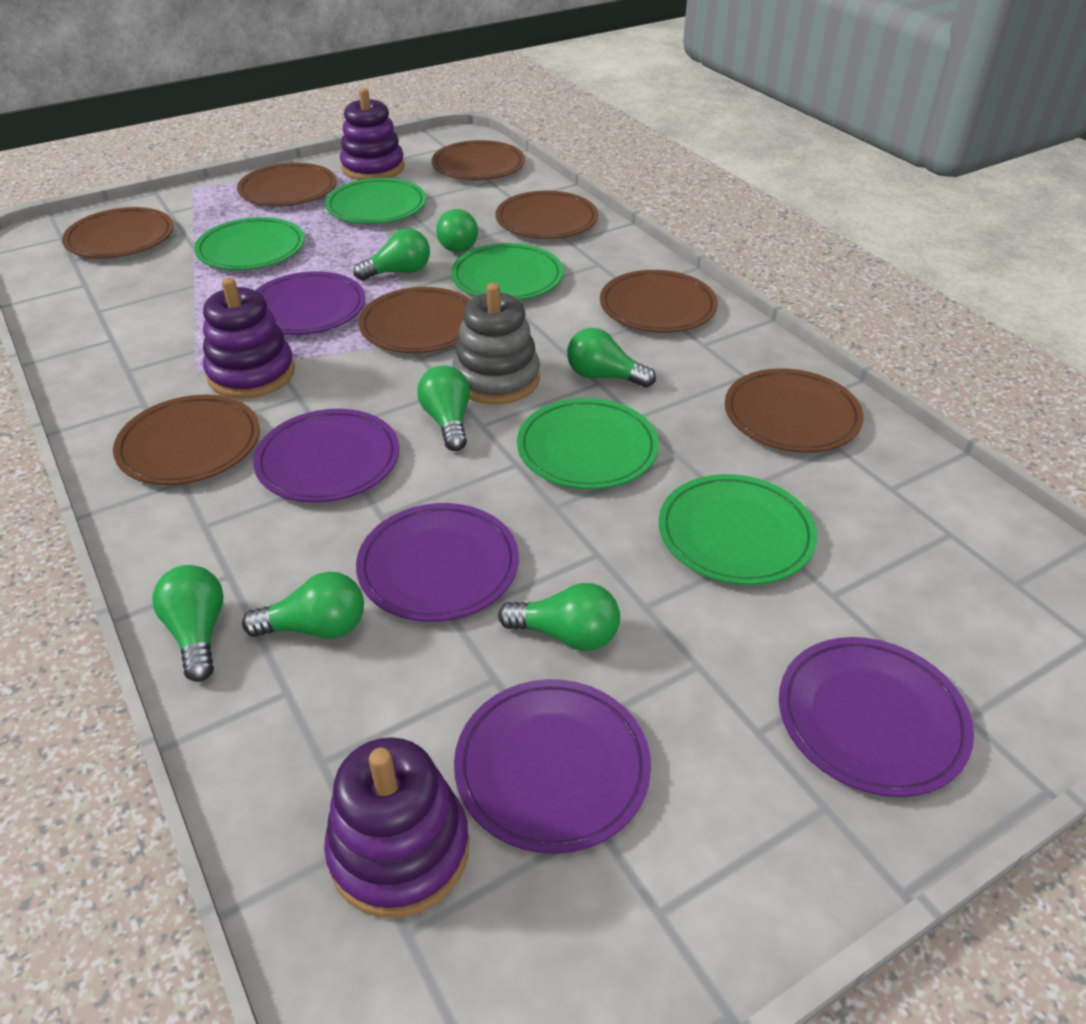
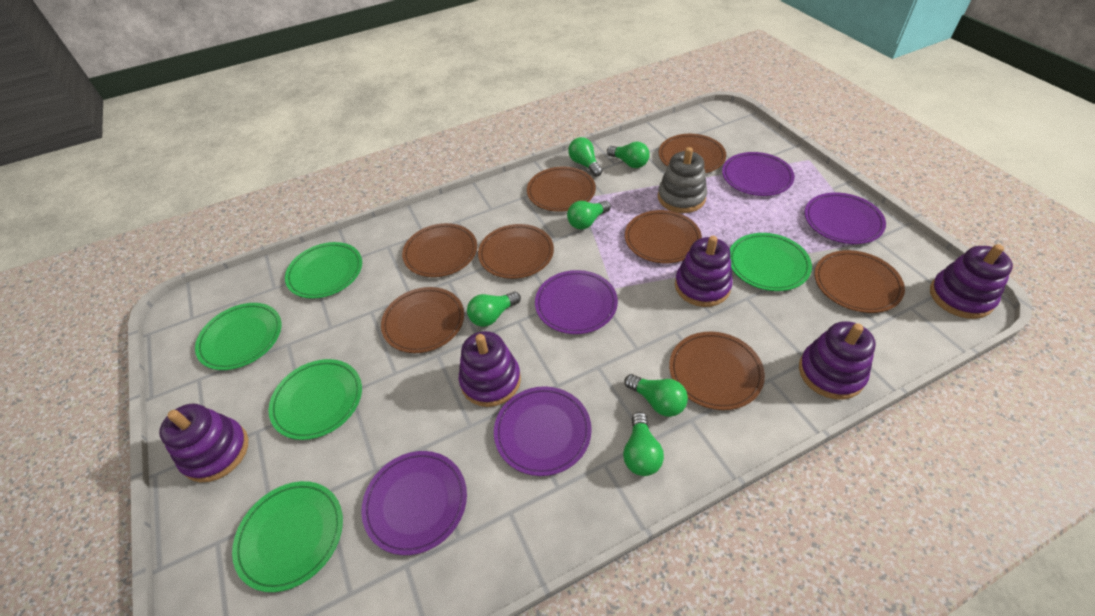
green light bulb: 7 -> 6
purple stacking toy: 3 -> 5

